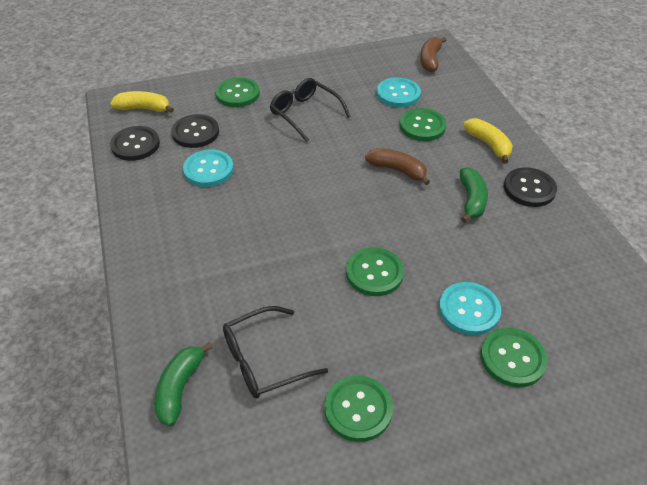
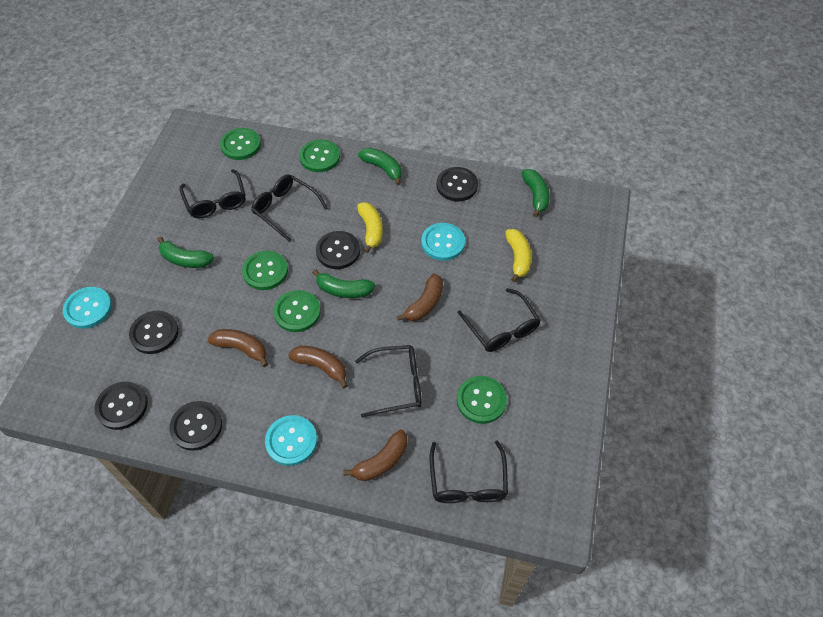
black button: 3 -> 5
black glasses: 2 -> 5
brown banana: 2 -> 4
green banana: 2 -> 4

